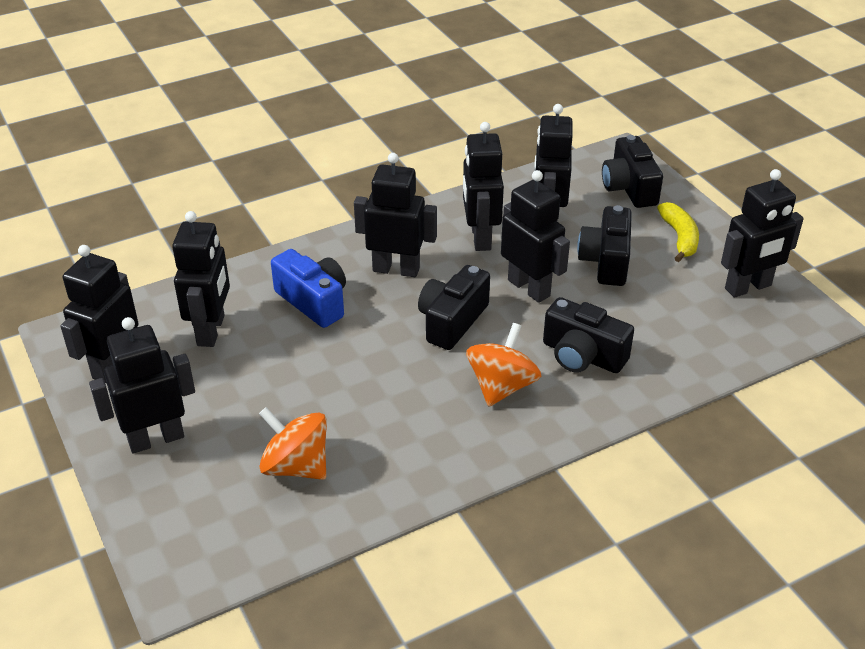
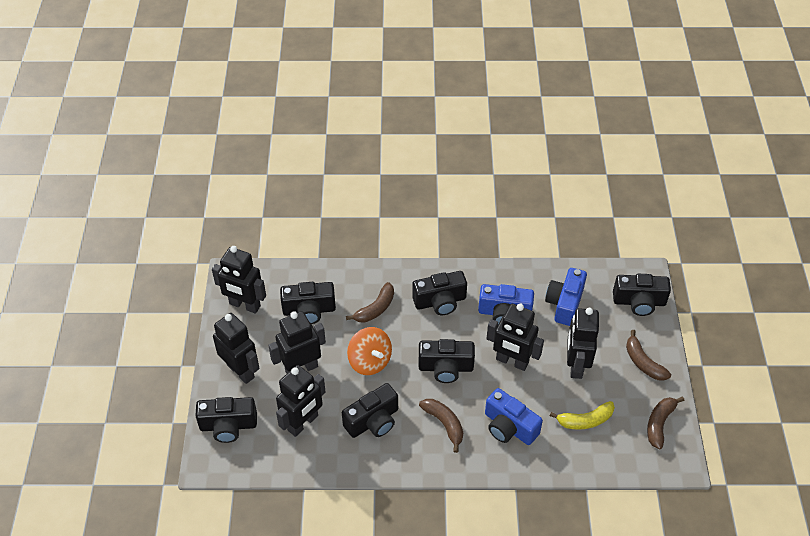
black camera: 4 -> 6
black robot: 8 -> 6
blue camera: 1 -> 3
brown banana: 0 -> 4
orange spinning top: 2 -> 1

